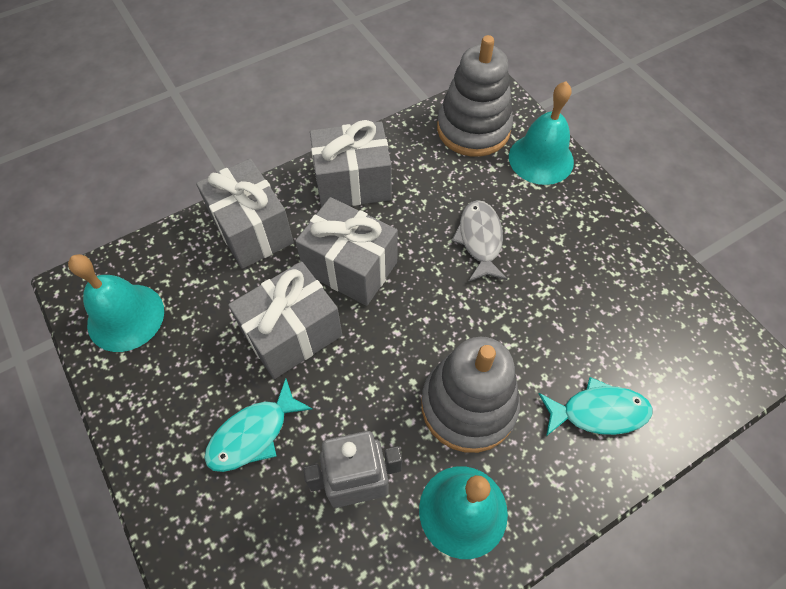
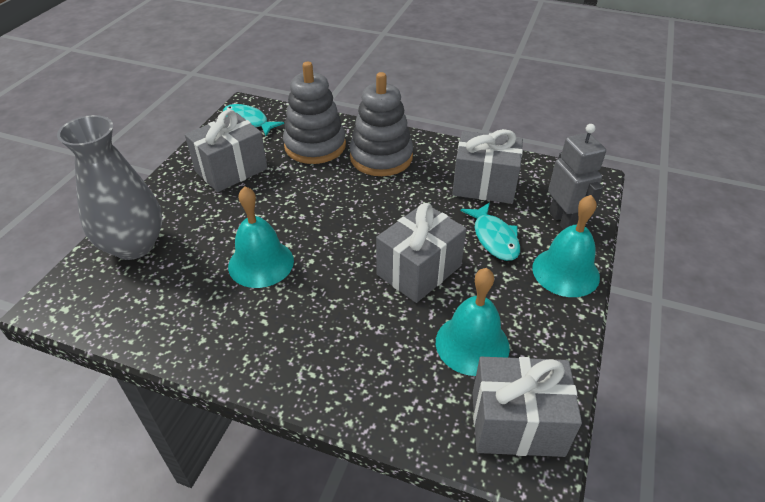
grey fish: 1 -> 0
grey vase: 0 -> 1

